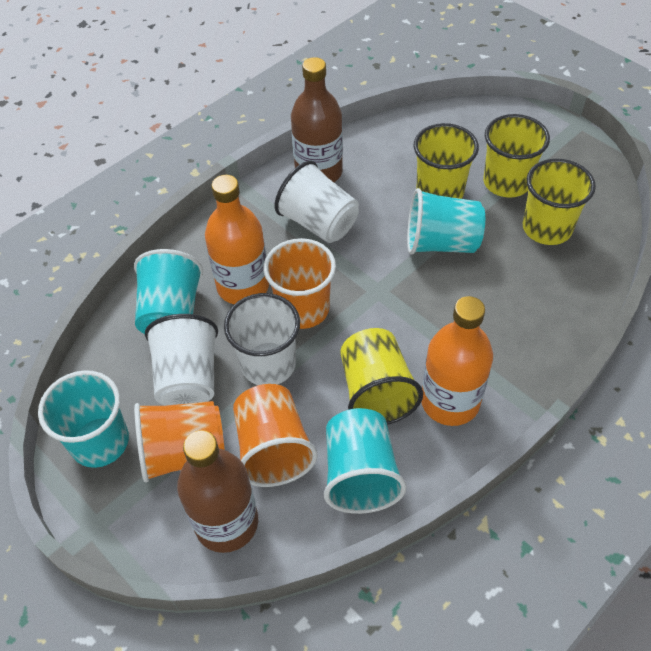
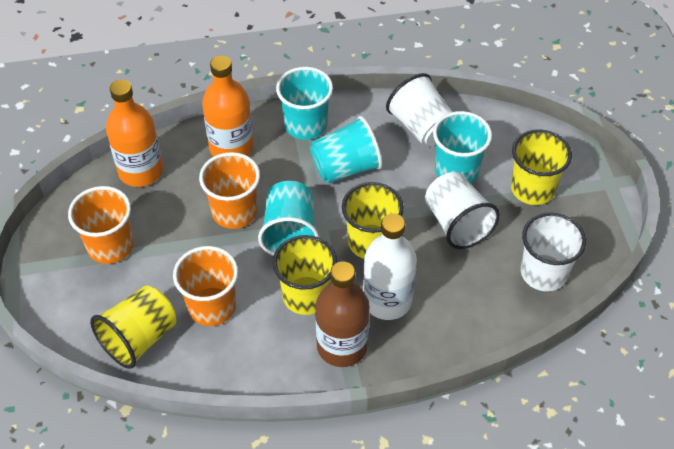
brown bottle: 2 -> 1
white bottle: 0 -> 1

